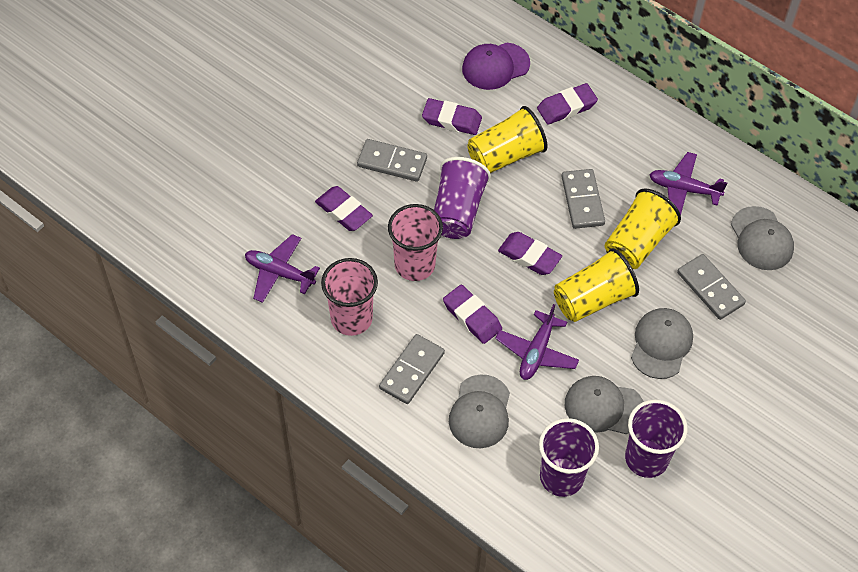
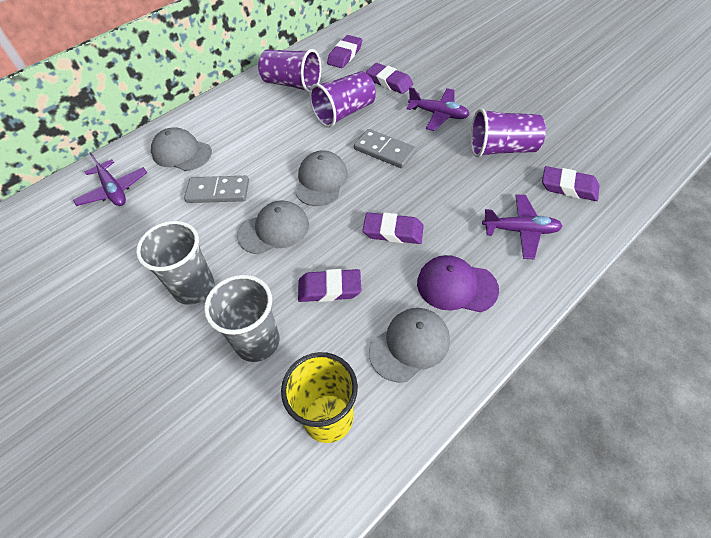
grey cup: 0 -> 2
grey domino: 4 -> 2
pink cup: 2 -> 0
yellow cup: 3 -> 1

